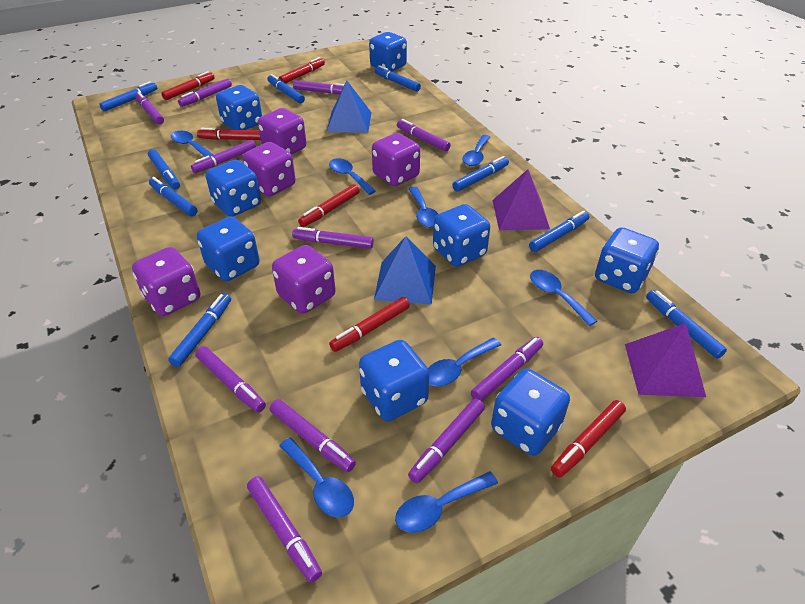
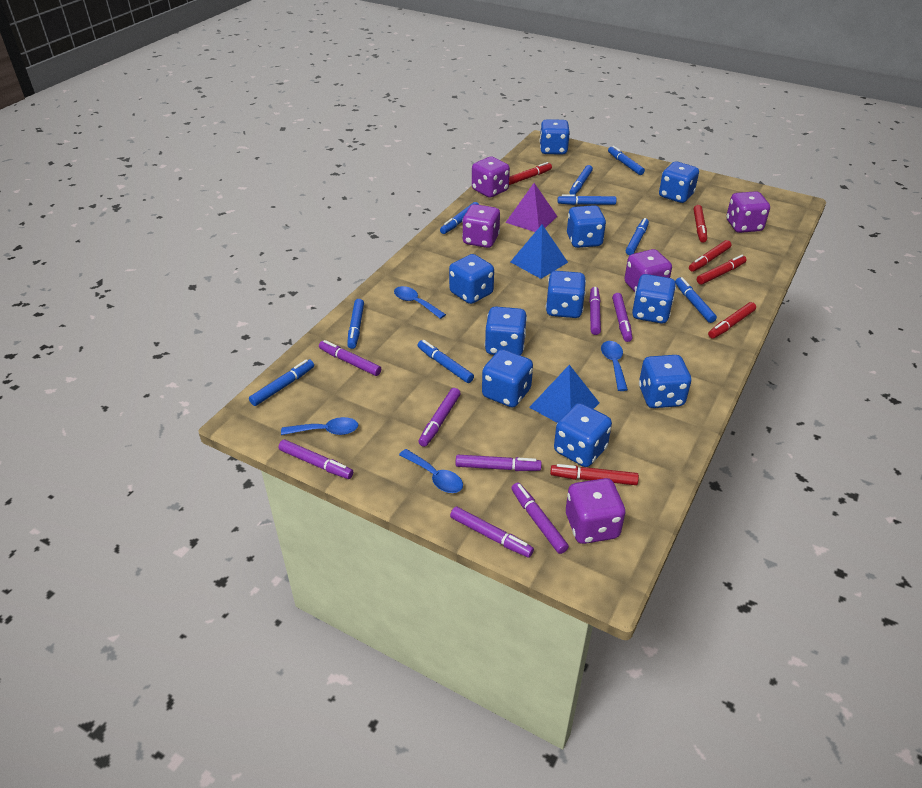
blue dice: 8 -> 10
blue spoon: 8 -> 4
purple marker: 11 -> 8
purple pyramid: 2 -> 1

